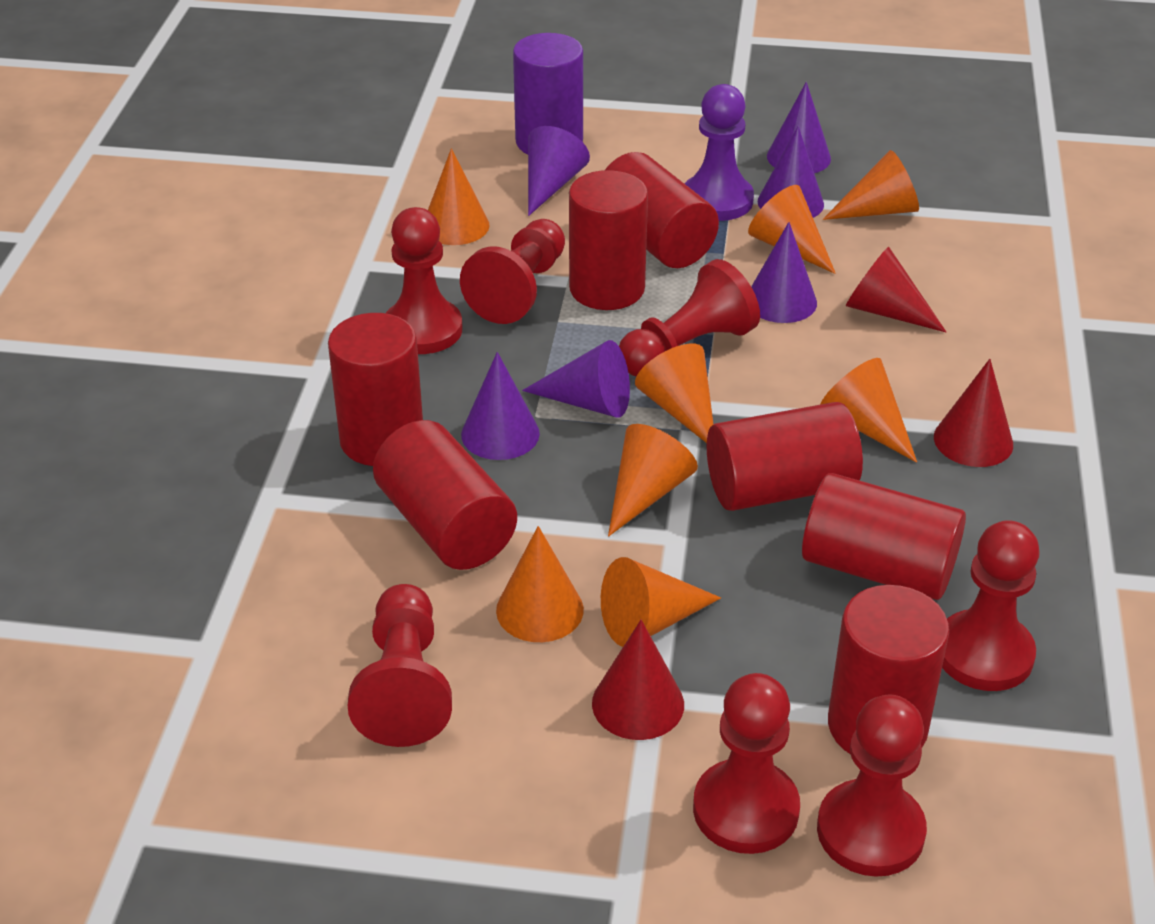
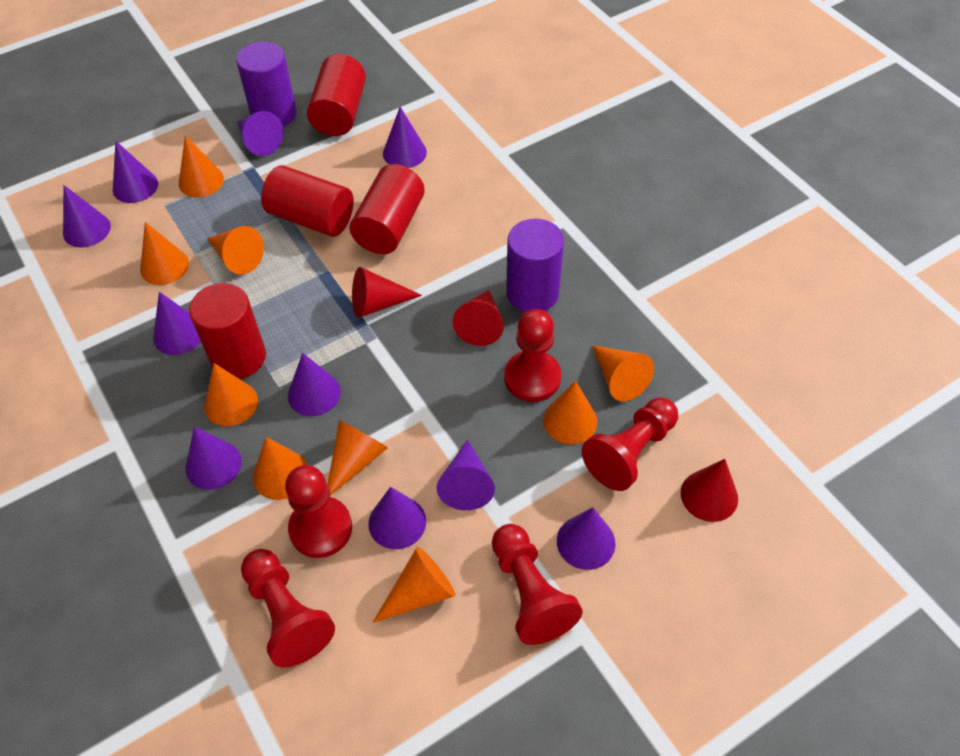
orange cone: 8 -> 9
purple cone: 6 -> 10
purple cylinder: 1 -> 2
purple pawn: 1 -> 0
red cylinder: 7 -> 4
red pawn: 7 -> 5

